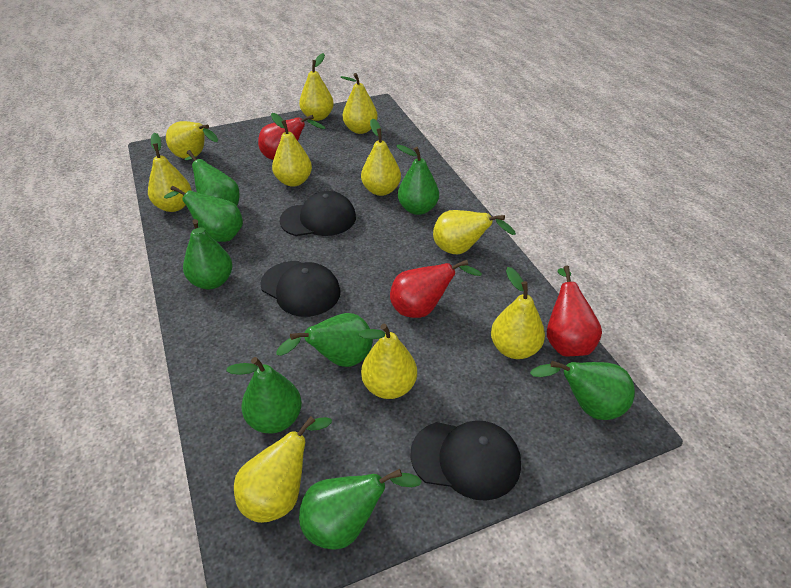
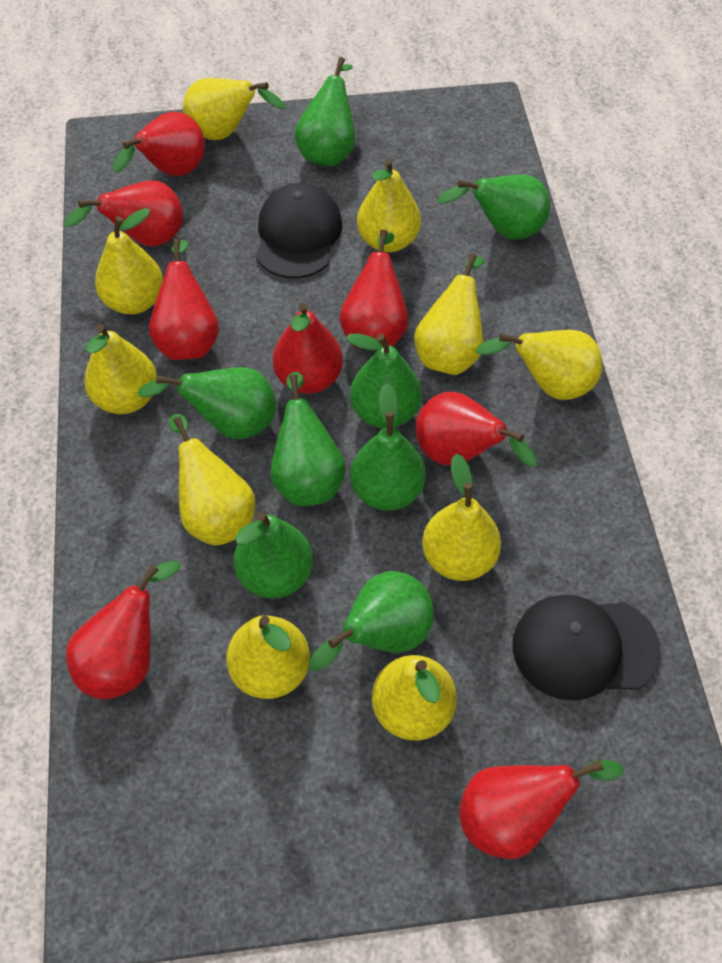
black cap: 3 -> 2
red pear: 3 -> 8

